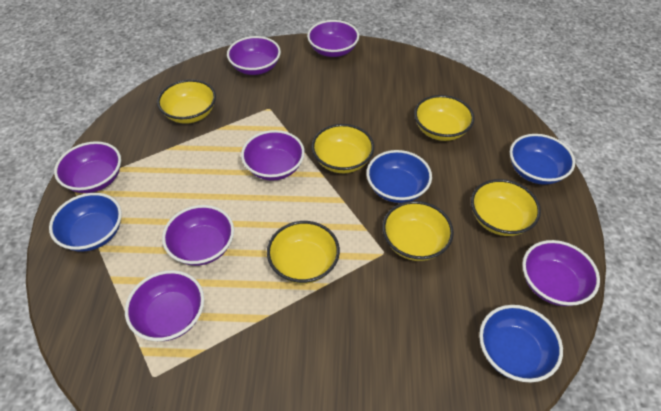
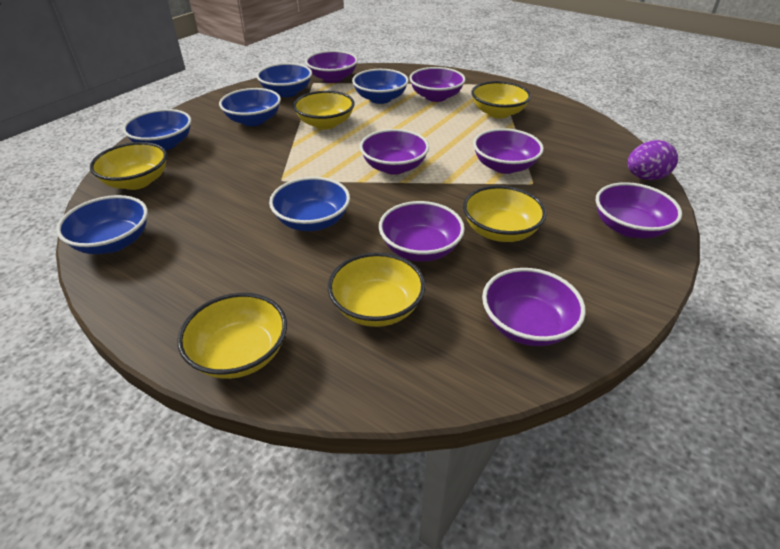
blue bowl: 4 -> 6
purple egg: 0 -> 1

